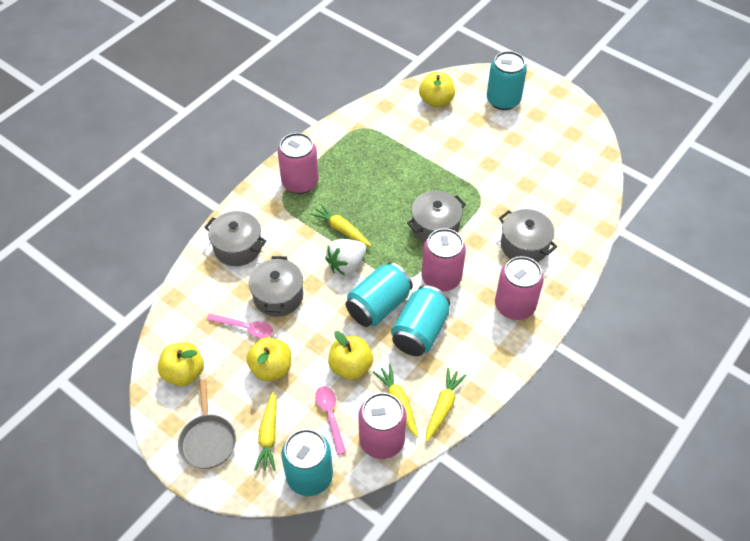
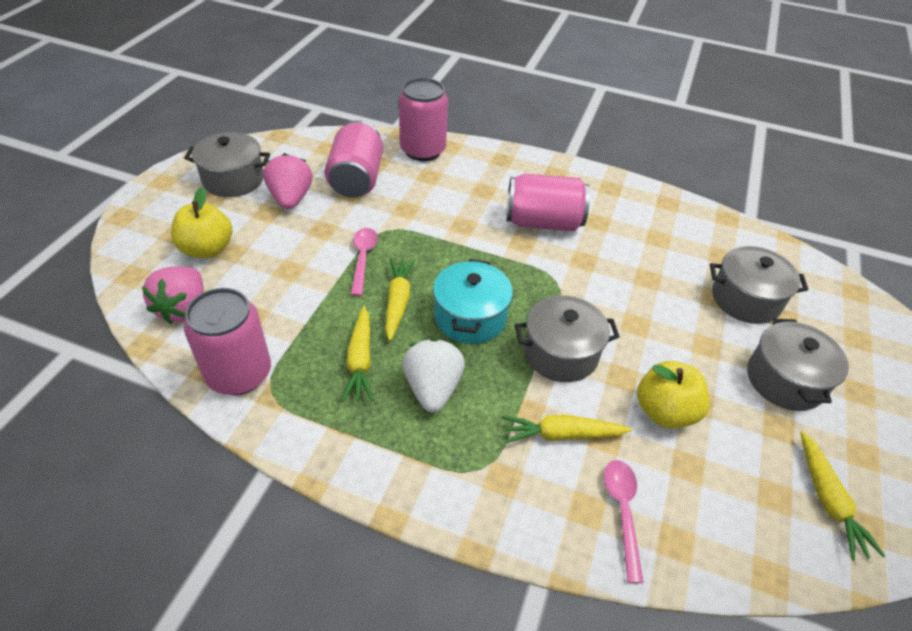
grey pan: 1 -> 0
pink strawberry: 0 -> 2
turquoise can: 4 -> 0
turquoise pot: 0 -> 1
yellow apple: 4 -> 2

